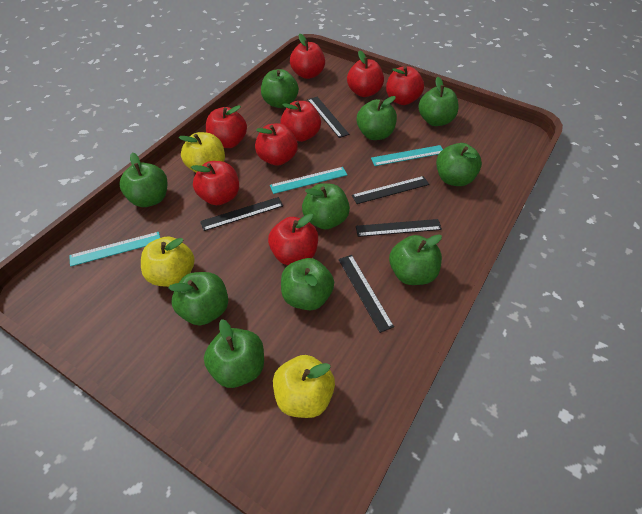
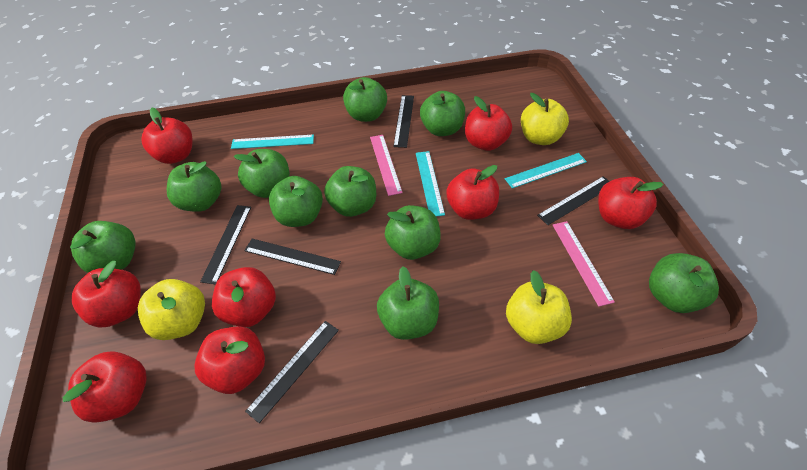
pink ruler: 0 -> 2

